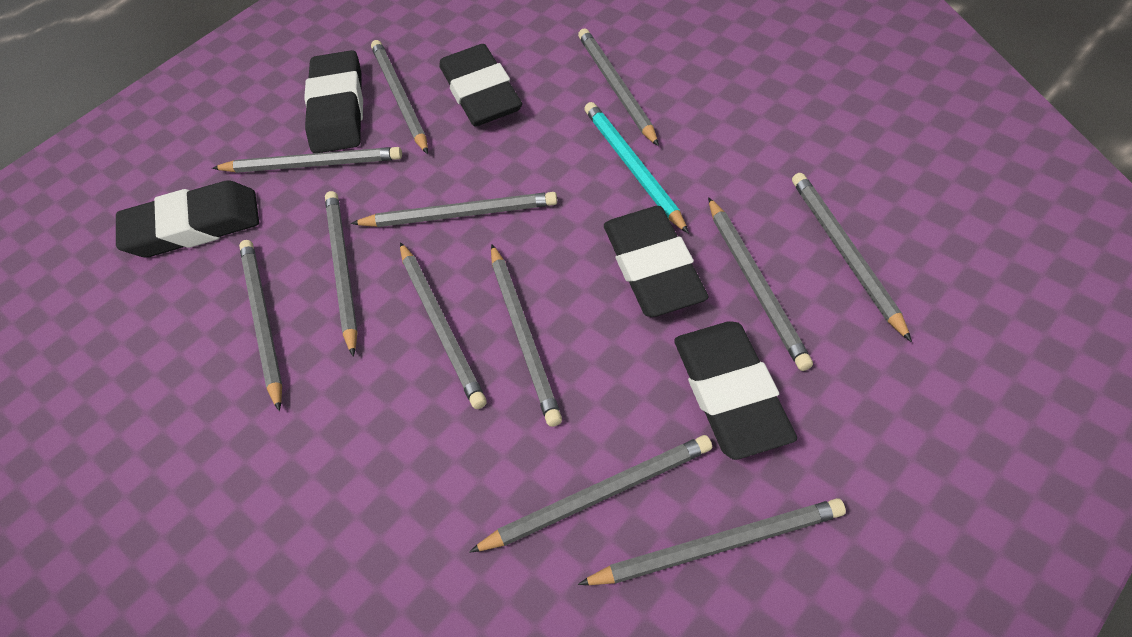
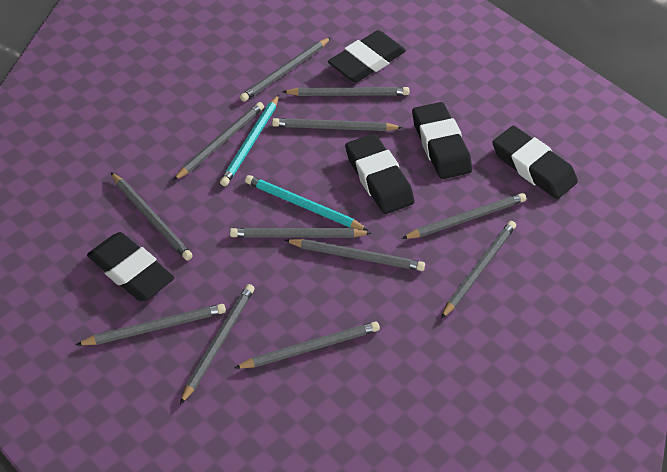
turquoise pencil: 1 -> 2

